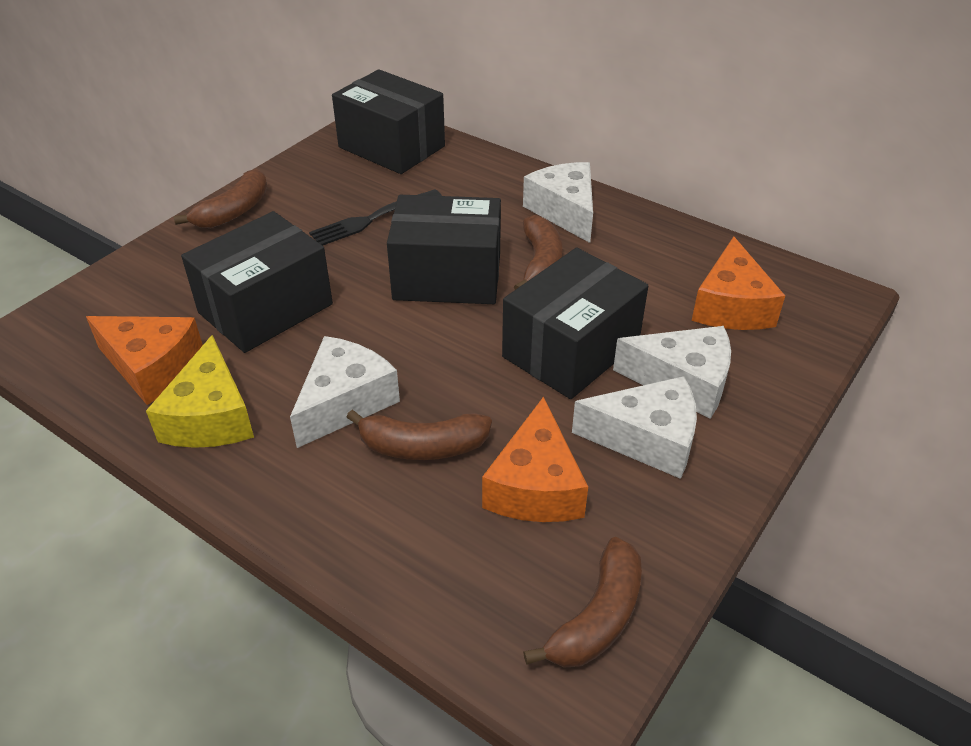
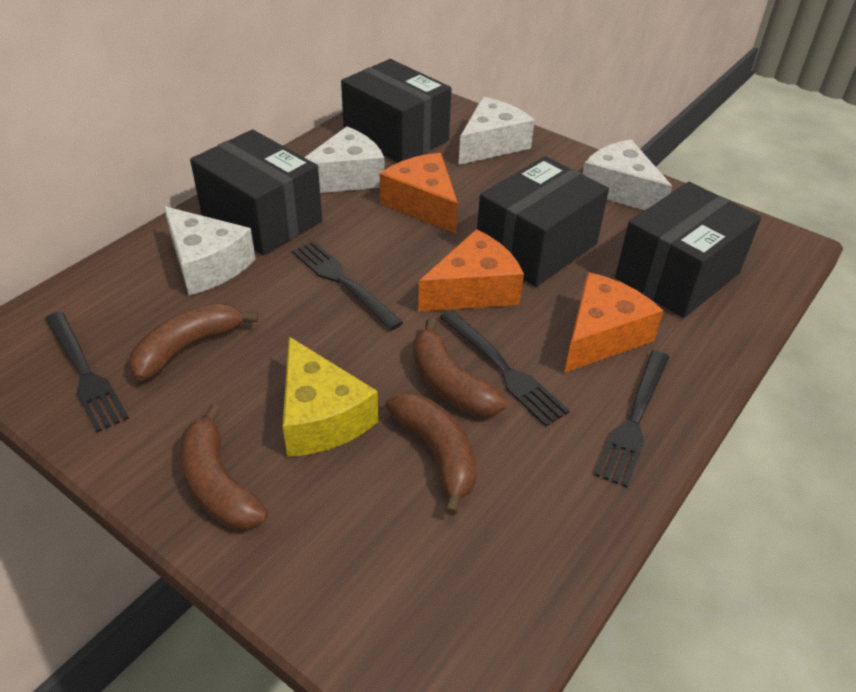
black fork: 1 -> 4

